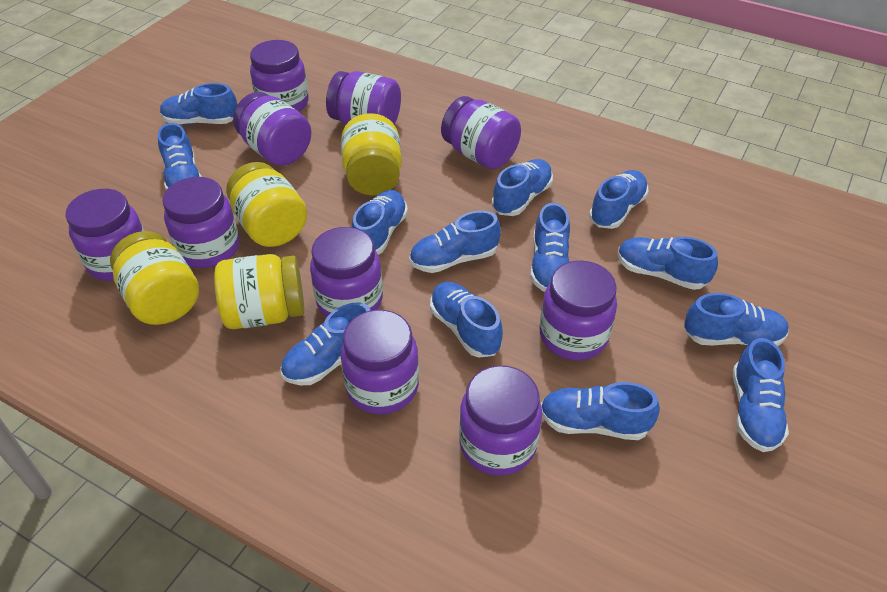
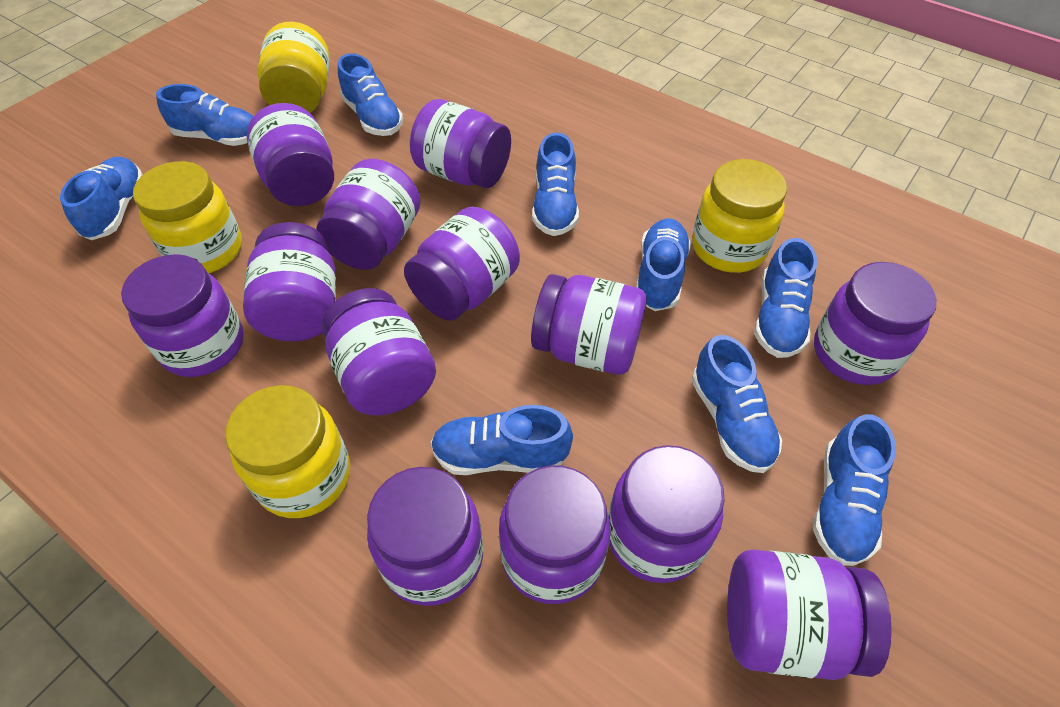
blue shoe: 13 -> 9
purple jar: 10 -> 13

